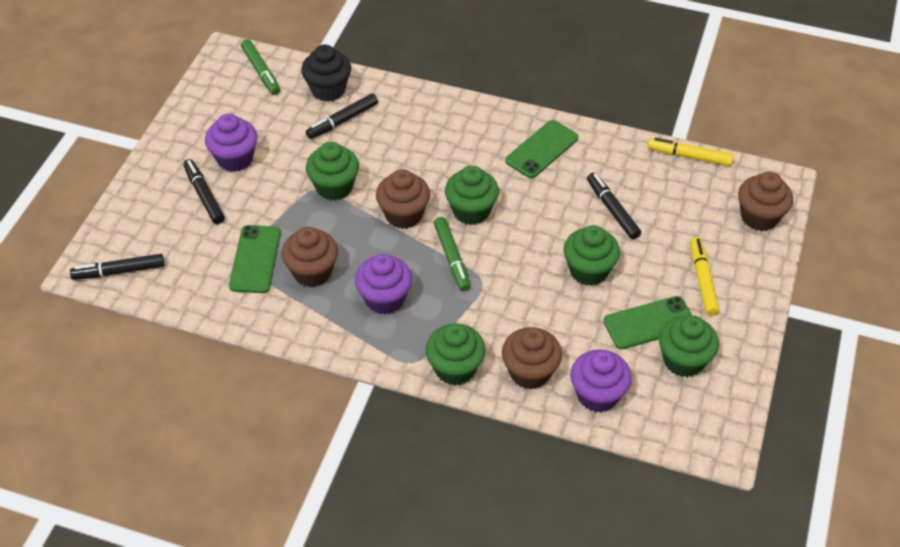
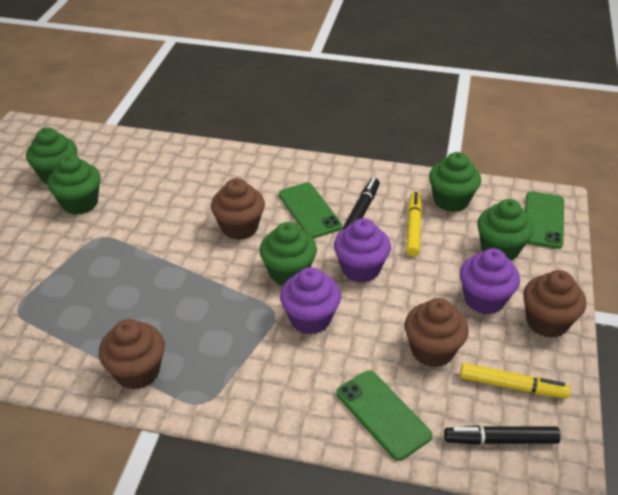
black cupcake: 1 -> 0
black marker: 4 -> 2
green marker: 2 -> 0

